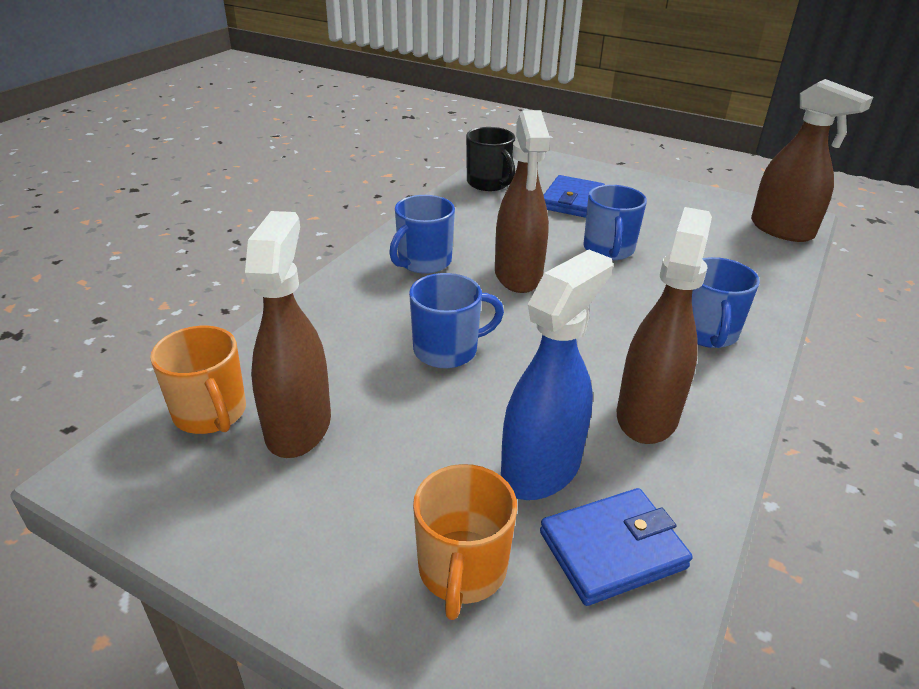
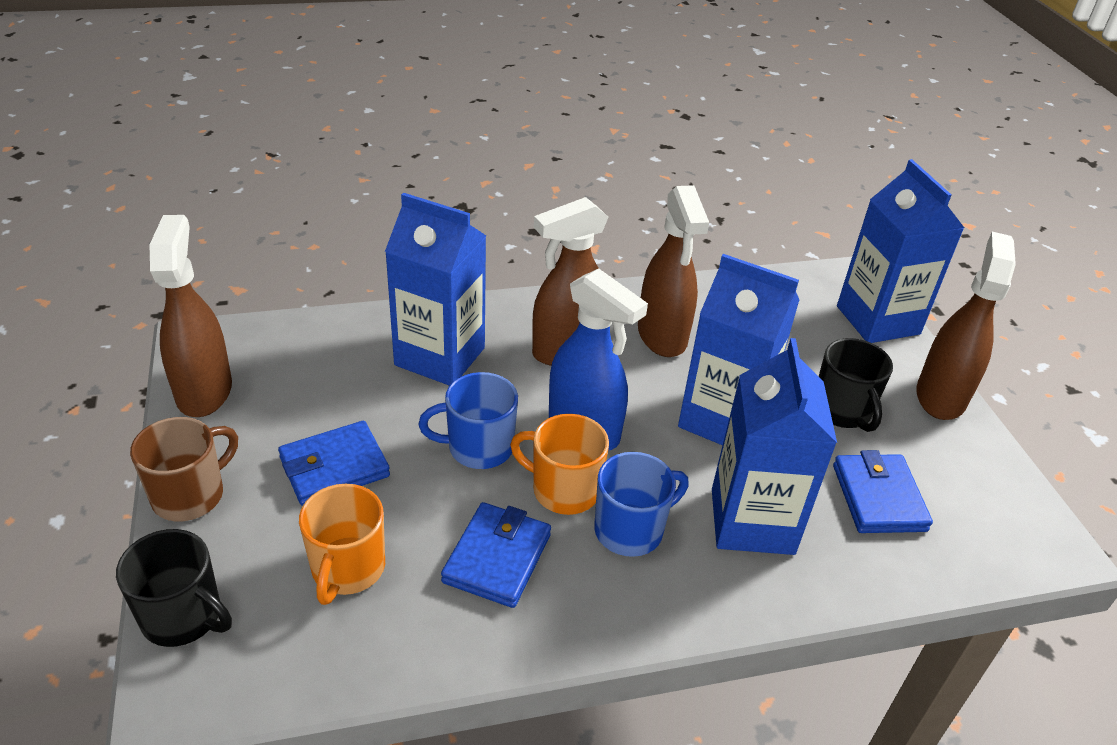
black mug: 1 -> 2
blue carton: 0 -> 4
blue mug: 4 -> 2
blue wallet: 2 -> 3
brown mug: 0 -> 1

